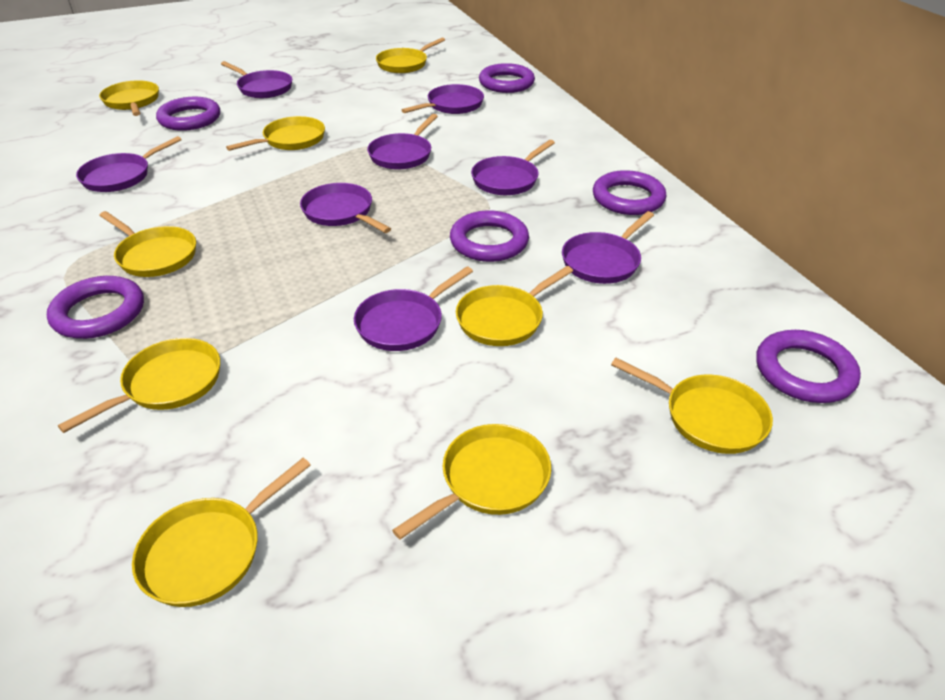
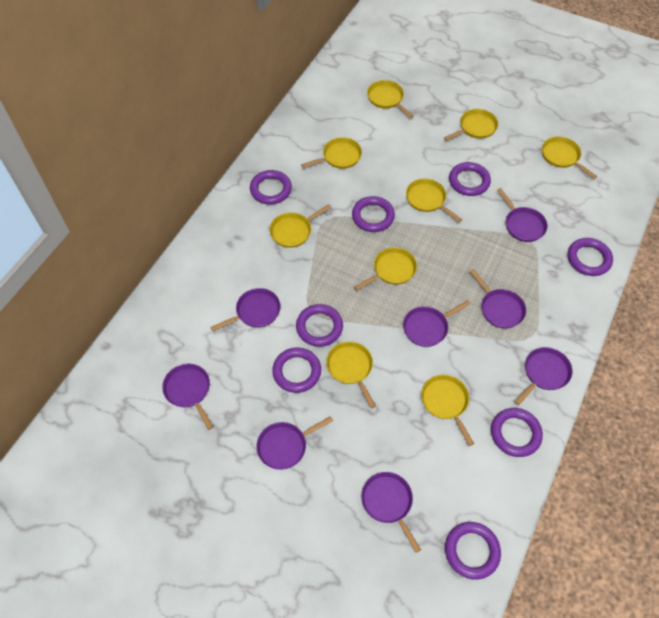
purple ring: 6 -> 8

